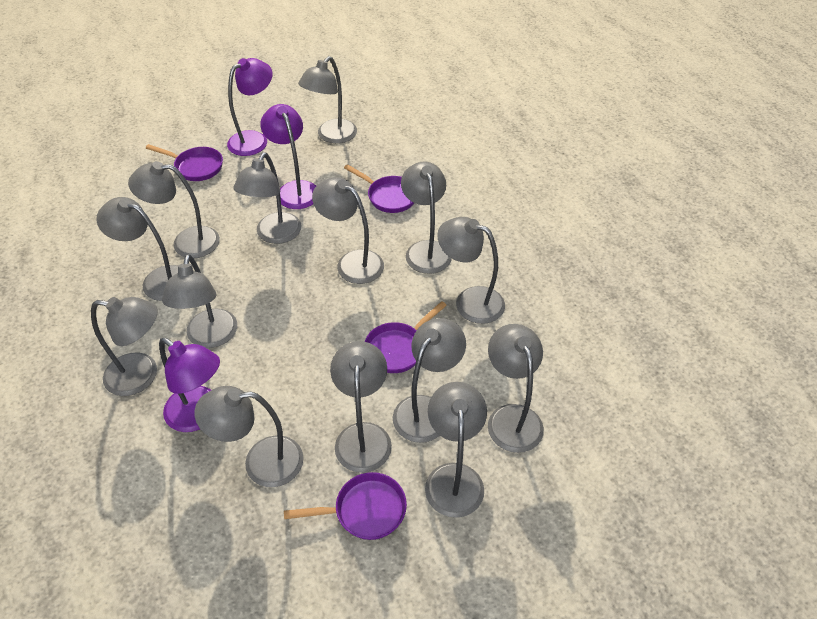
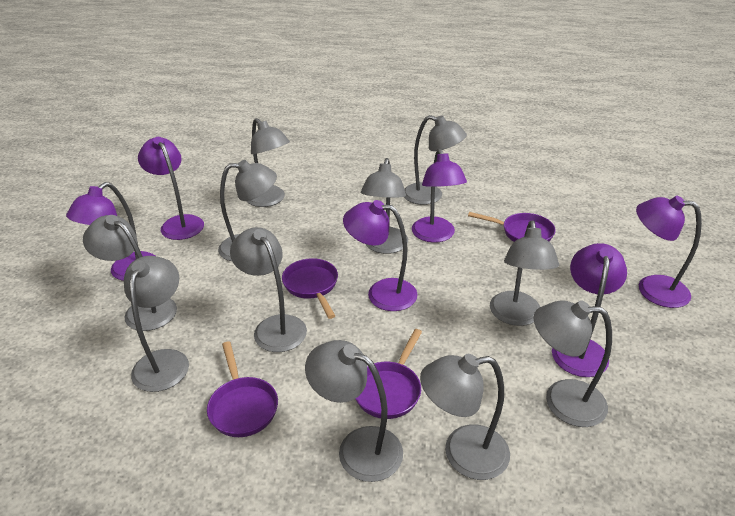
grey lamp: 14 -> 11
purple lamp: 3 -> 6

